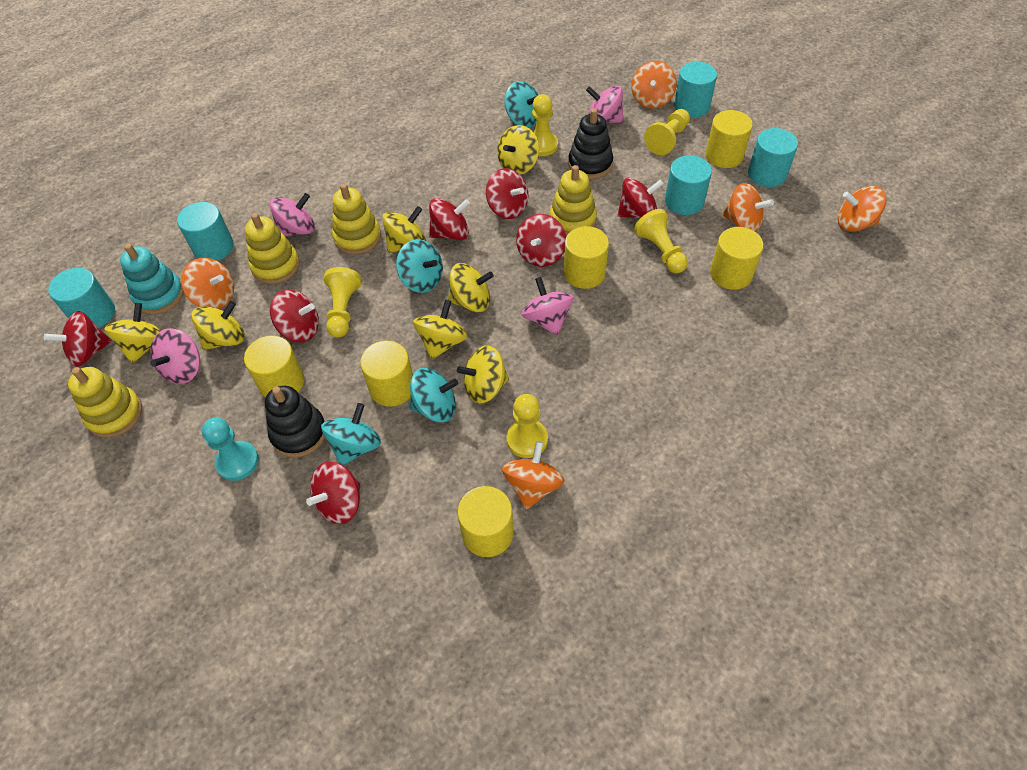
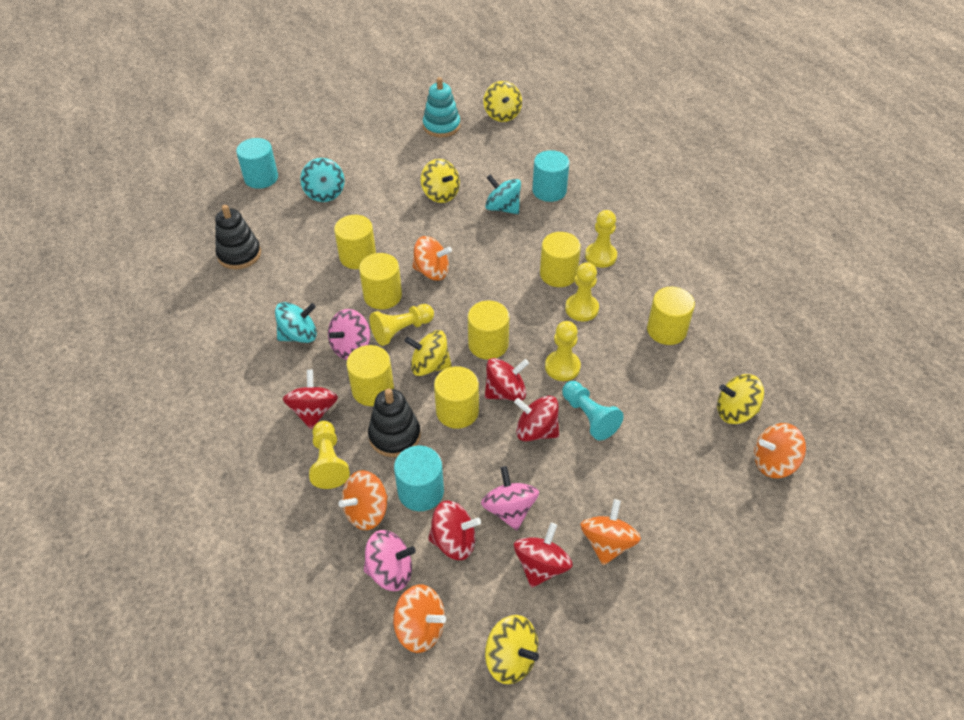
pink spinning top: 4 -> 3
red spinning top: 7 -> 5
turquoise cylinder: 5 -> 3
turquoise spinning top: 4 -> 3
yellow cylinder: 6 -> 7
yellow spinning top: 7 -> 5
yellow stacking toy: 4 -> 0

